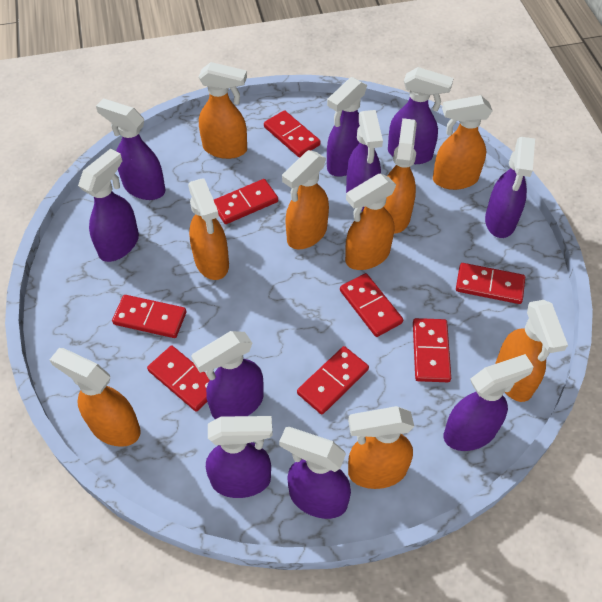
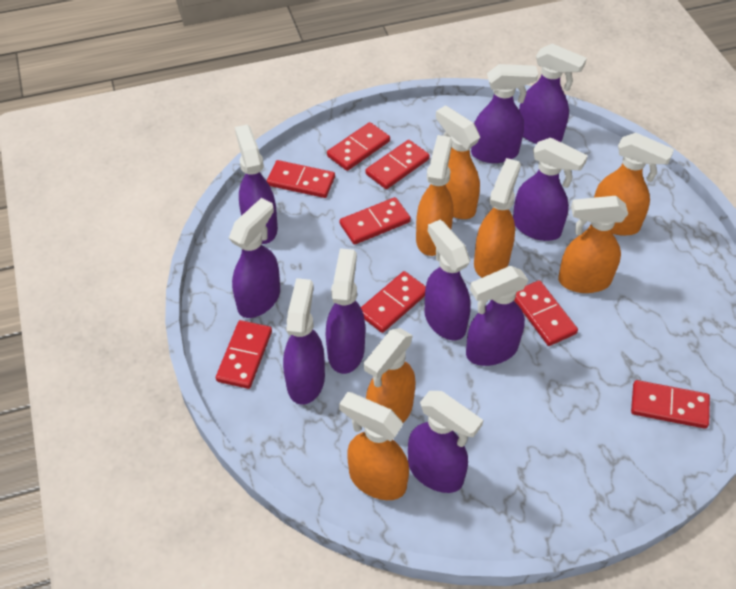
orange spray bottle: 9 -> 7

